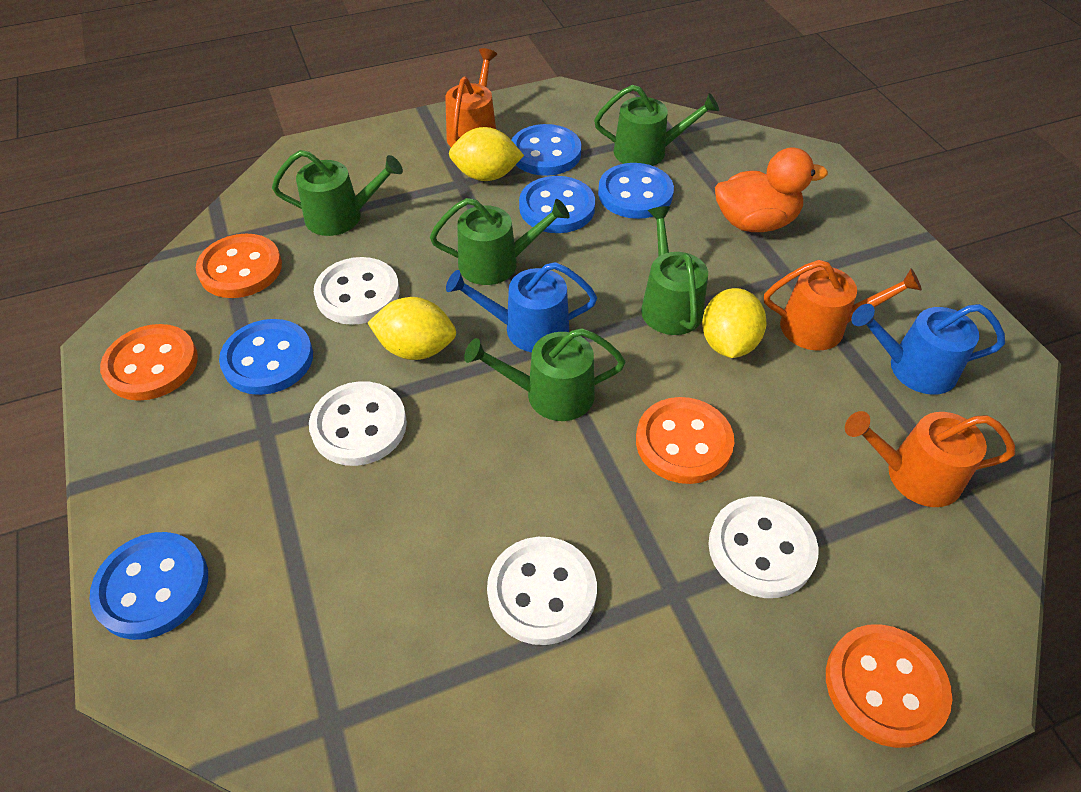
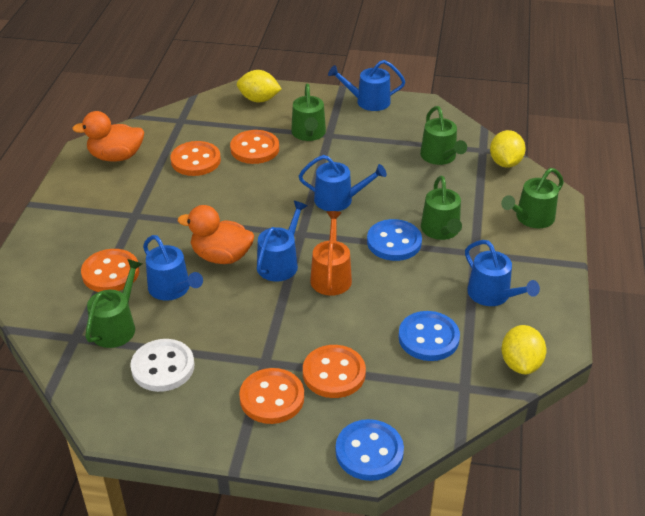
blue button: 5 -> 3
blue watering can: 2 -> 5
orange button: 4 -> 5
orange duck: 1 -> 2
orange watering can: 3 -> 1
white button: 4 -> 1

